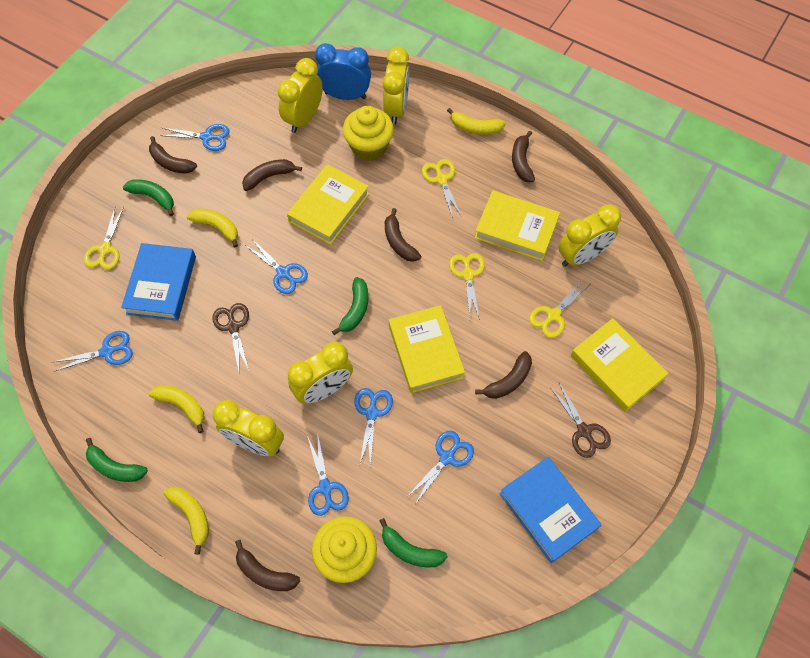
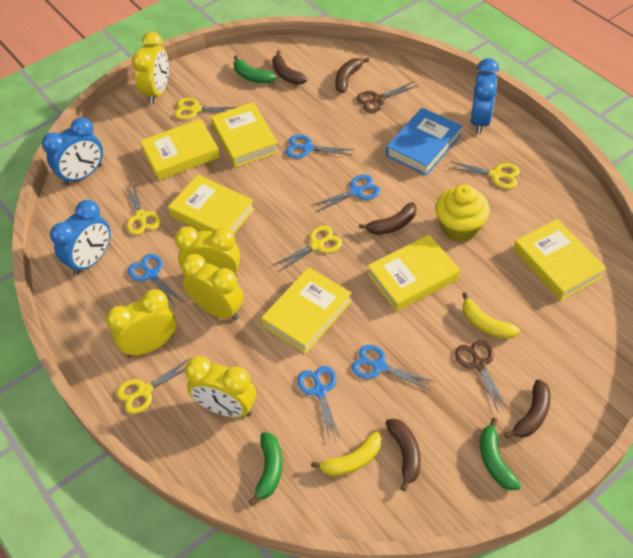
blue book: 2 -> 1
blue clock: 1 -> 3
blue scissors: 6 -> 5
brown banana: 6 -> 5
green banana: 4 -> 3
yellow banana: 4 -> 2
yellow book: 4 -> 6
yellow cupcake: 2 -> 1
yellow scissors: 4 -> 5

